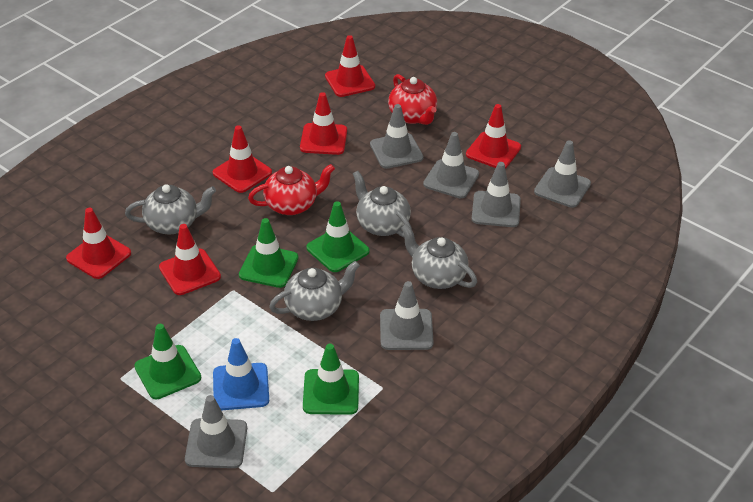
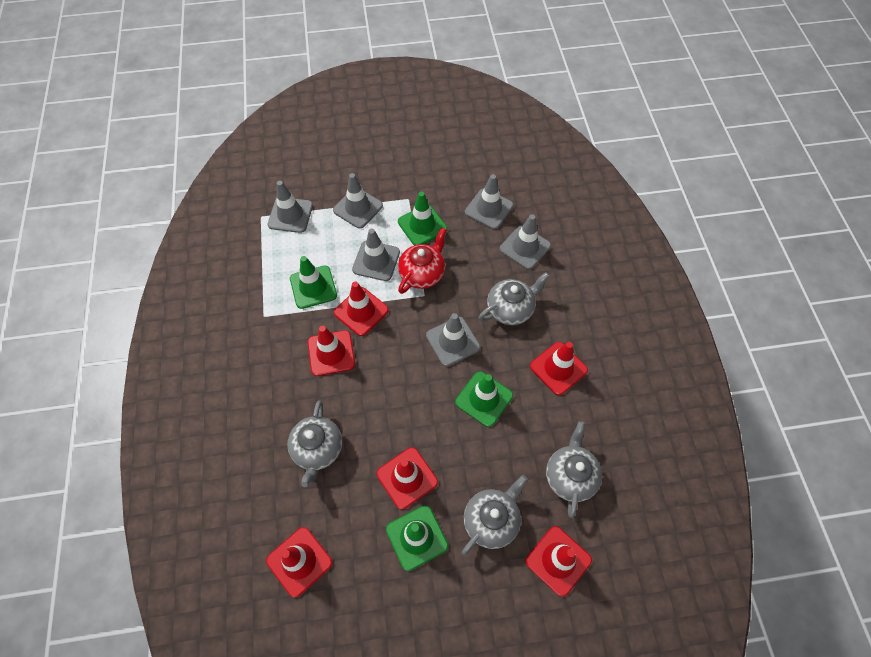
blue traffic cone: 1 -> 0
red teapot: 2 -> 1

